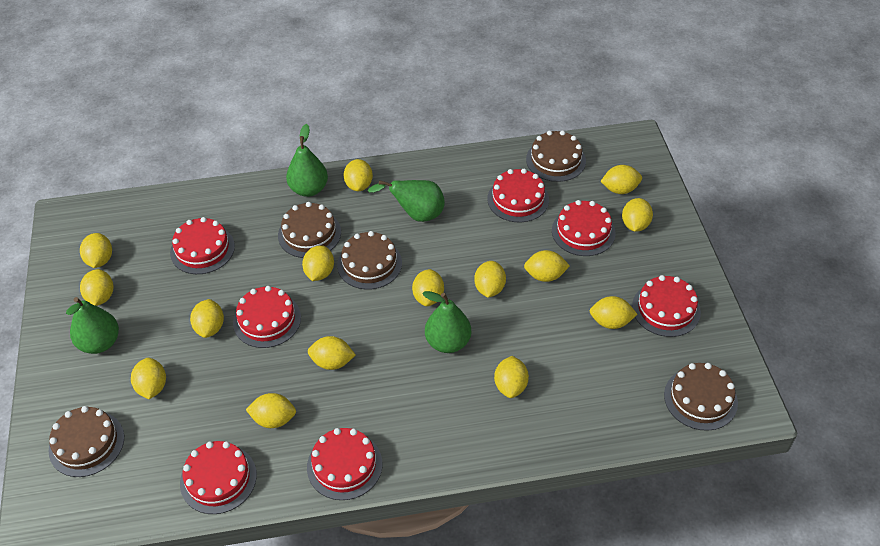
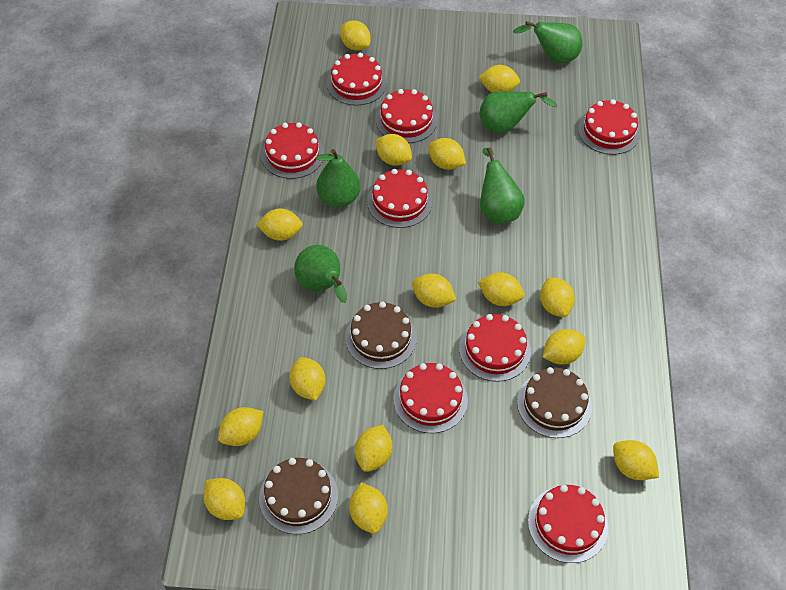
brown cake: 5 -> 3
green pear: 4 -> 5
red cake: 7 -> 8

